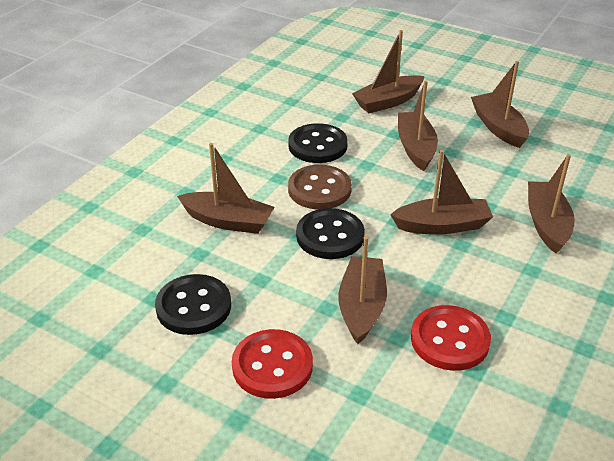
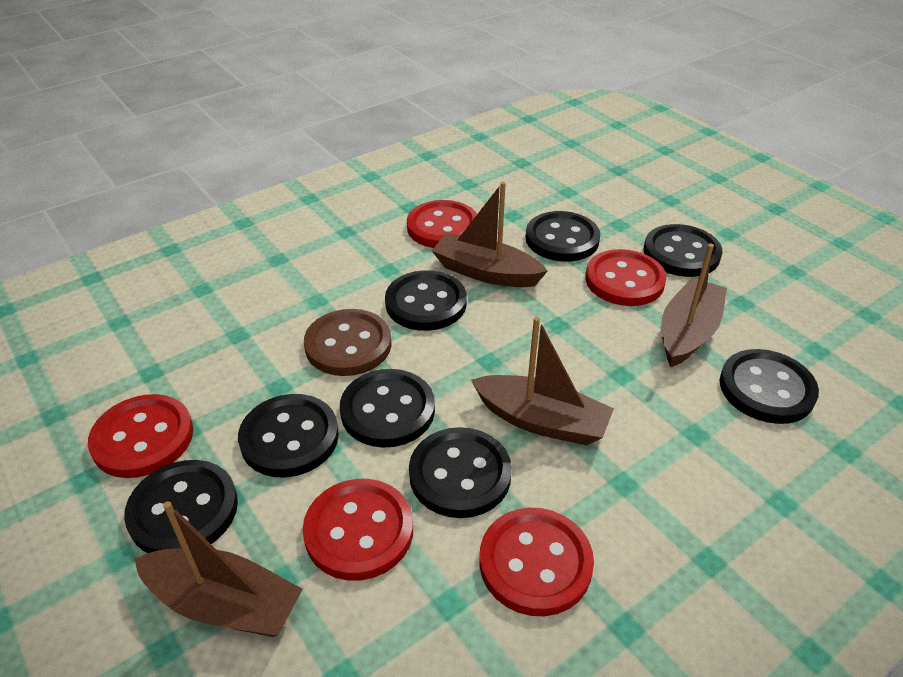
black button: 3 -> 8
brown boat: 7 -> 4
red button: 2 -> 5

